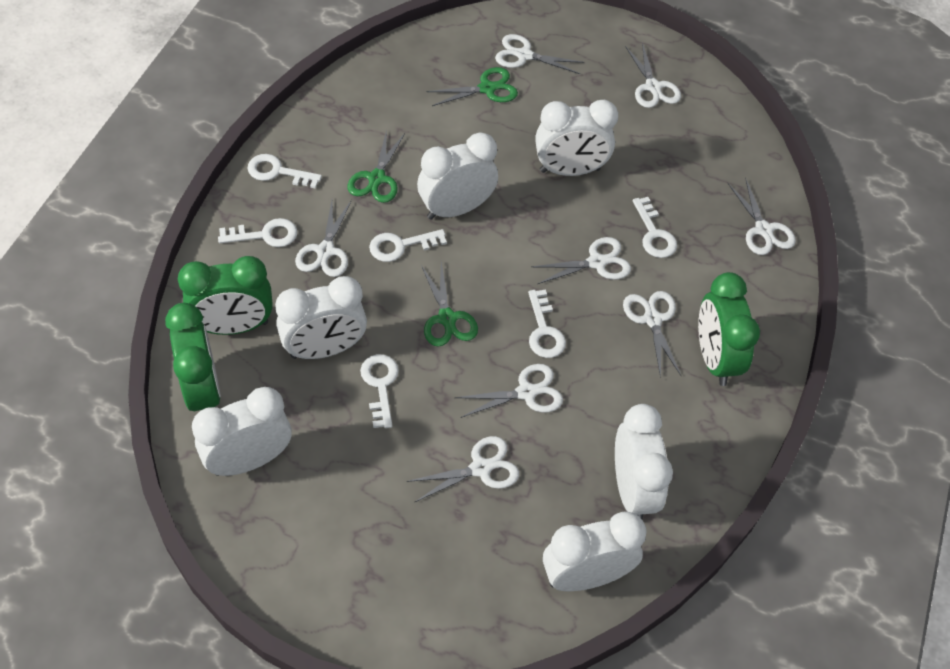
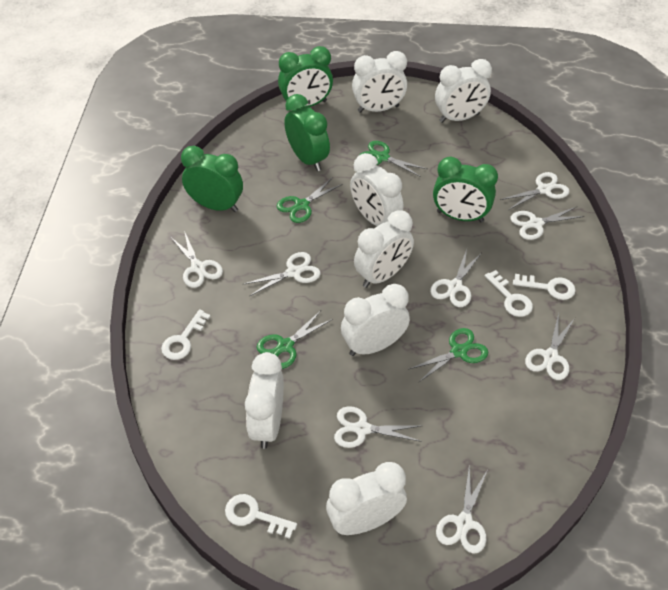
green clock: 3 -> 4
green scissors: 3 -> 4
white clock: 6 -> 7
white key: 6 -> 4

